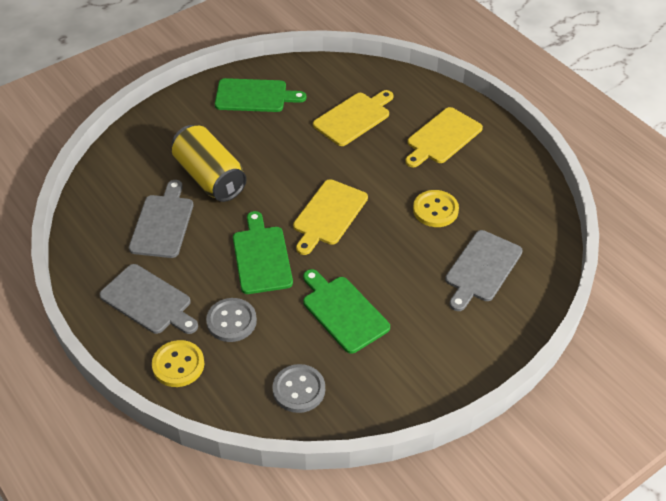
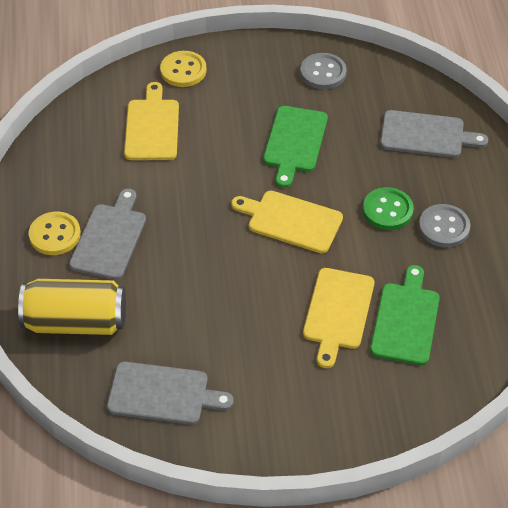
green button: 0 -> 1
green cutting board: 3 -> 2

